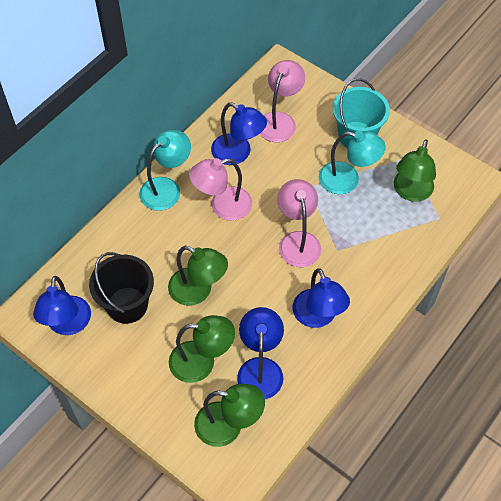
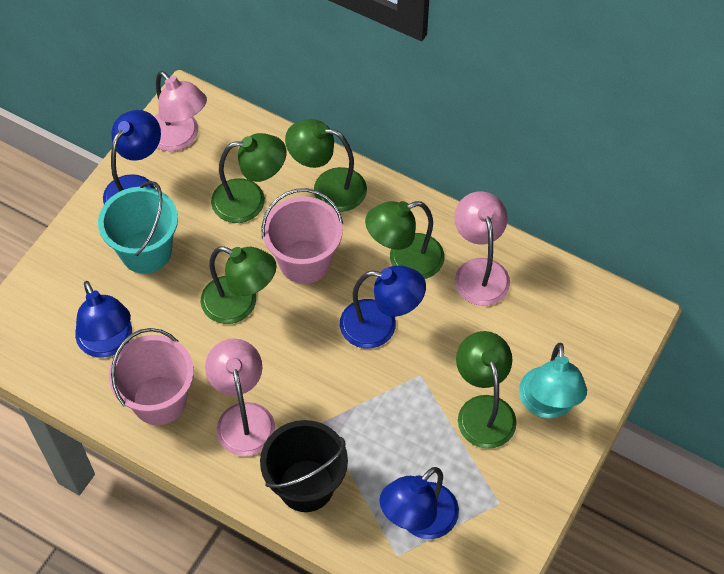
green lamp: 4 -> 5
pink bucket: 0 -> 2
turquoise lamp: 2 -> 1

